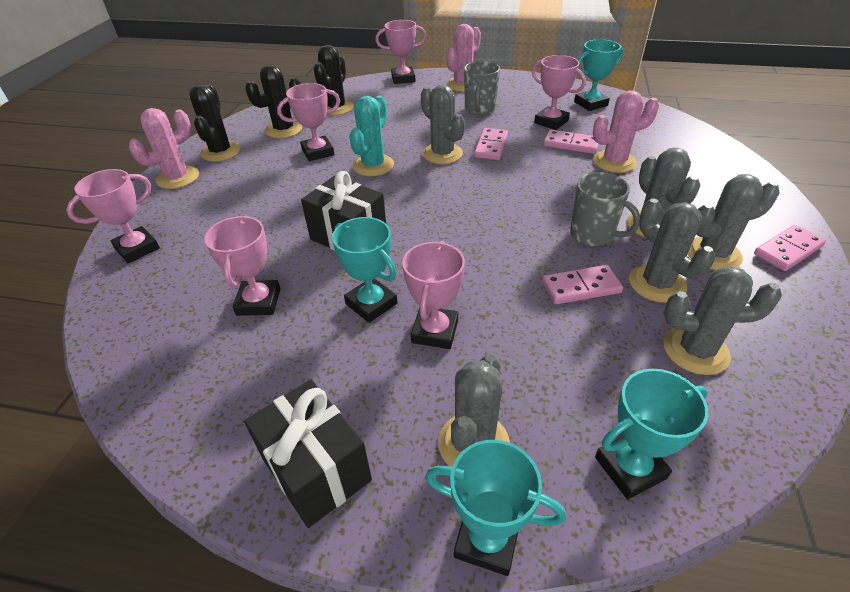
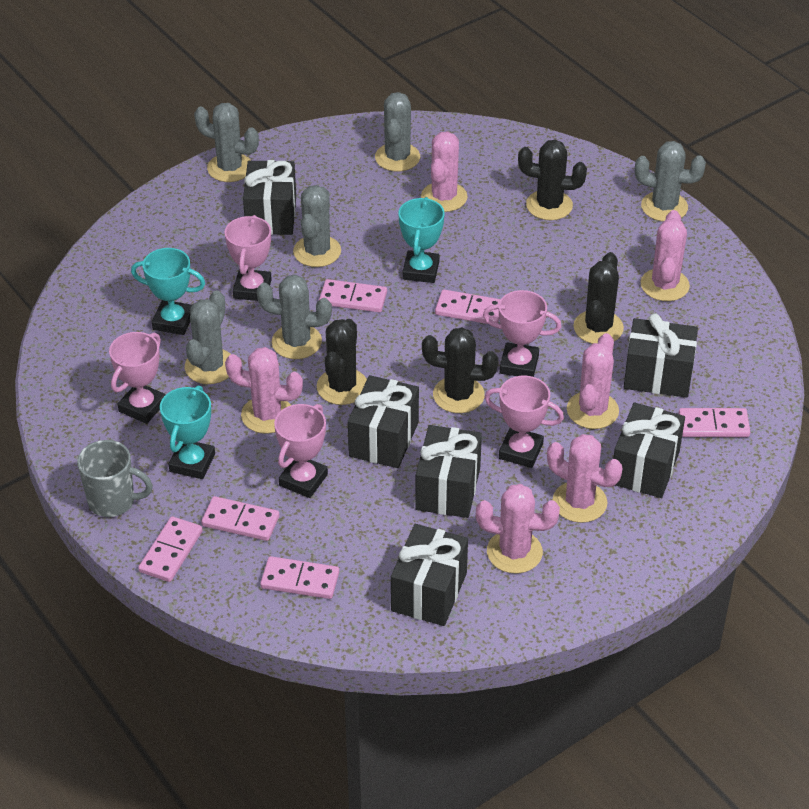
black cactus: 3 -> 4
black gift: 2 -> 6
grey mug: 2 -> 1
pink cactus: 3 -> 6
pink domino: 4 -> 6
pink trophy: 6 -> 5
turquoise cactus: 1 -> 0
turquoise trophy: 4 -> 3

